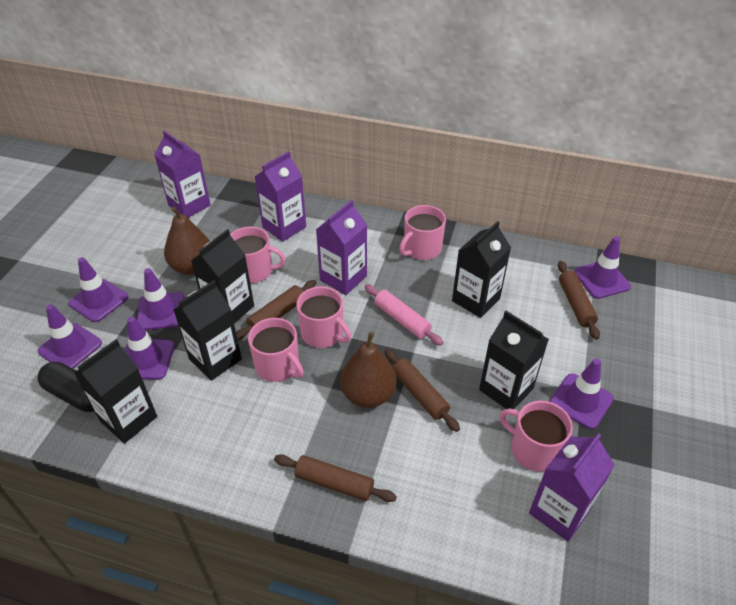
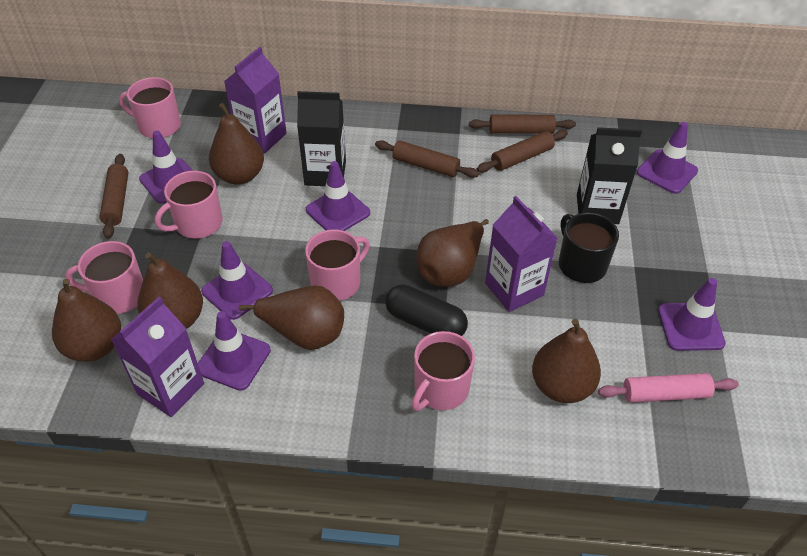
black carton: 5 -> 2
black mug: 0 -> 1
brown pear: 2 -> 6
purple carton: 4 -> 3

